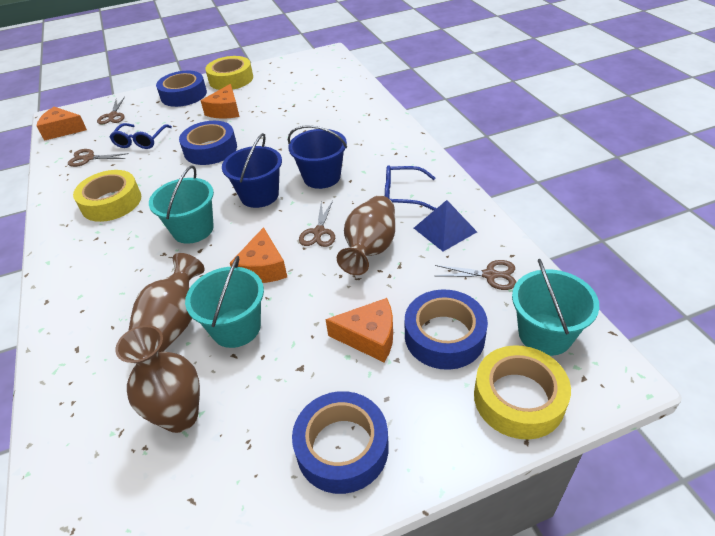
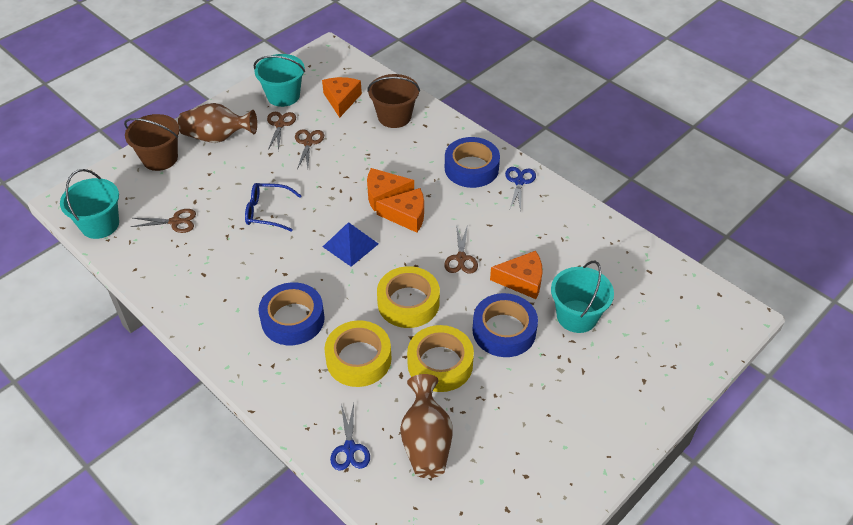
blue bucket: 2 -> 0
blue glasses: 2 -> 1
blue scissors: 0 -> 2
blue tape: 4 -> 3
brown bucket: 0 -> 2
brown vase: 3 -> 2

